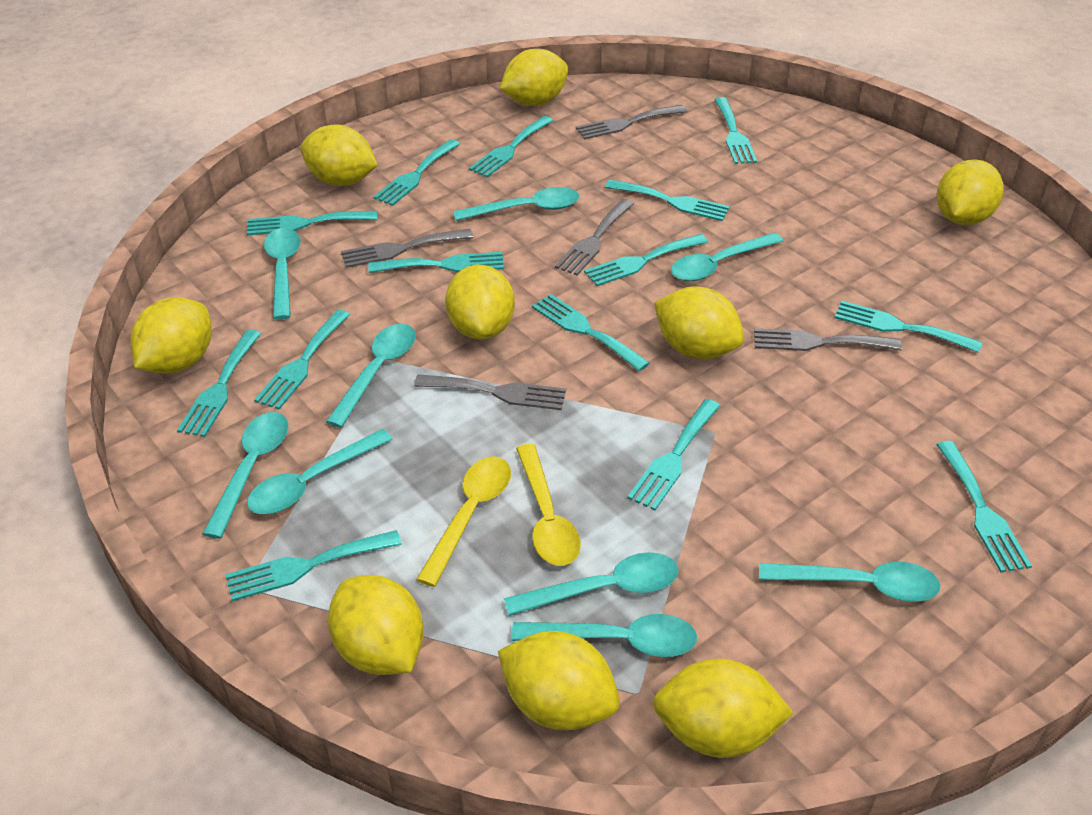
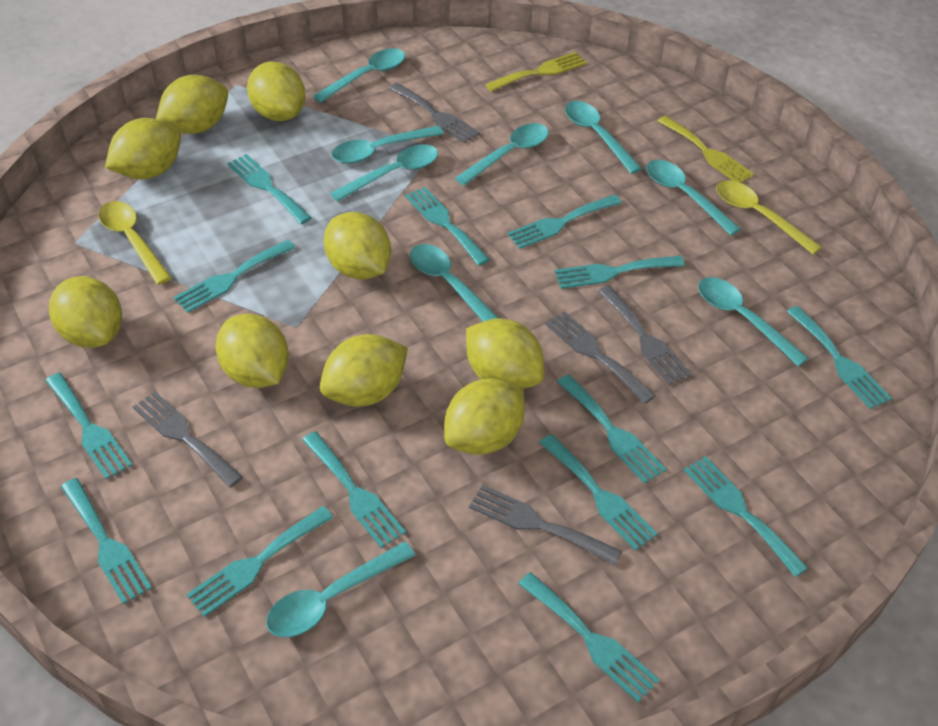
yellow fork: 0 -> 2

